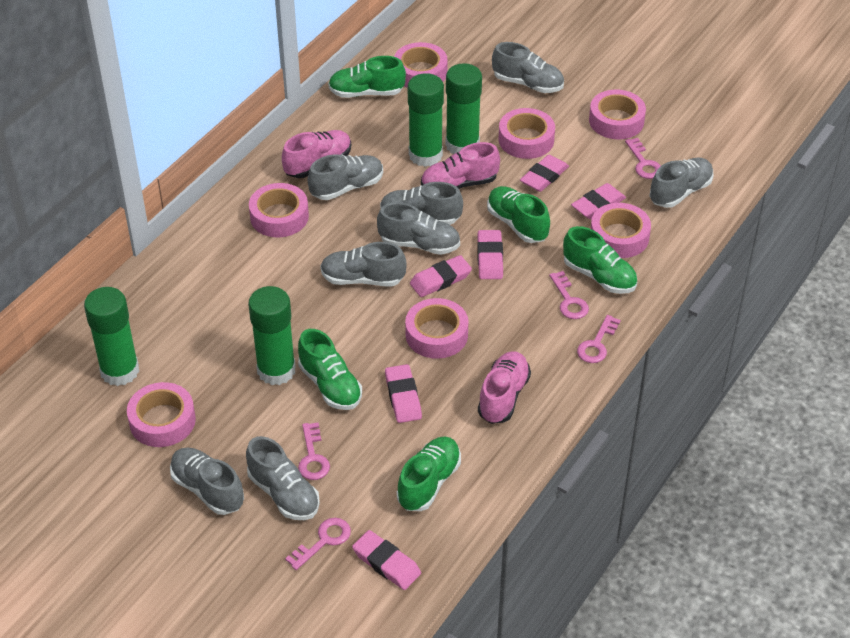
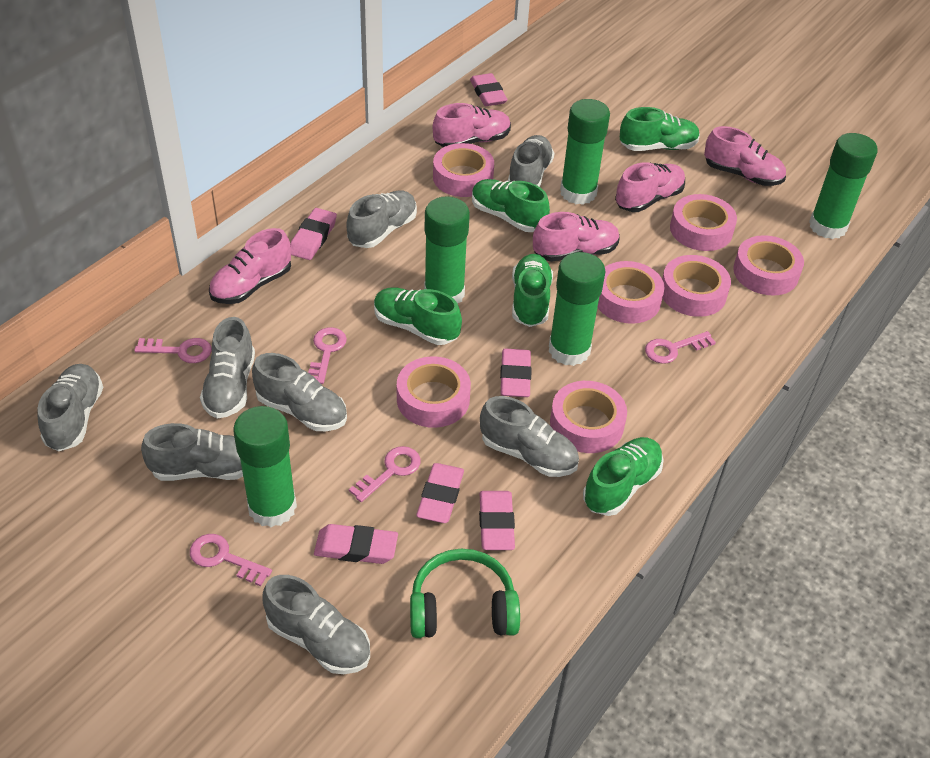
green glue stick: 4 -> 5
green headphones: 0 -> 1
pink shoe: 3 -> 5

